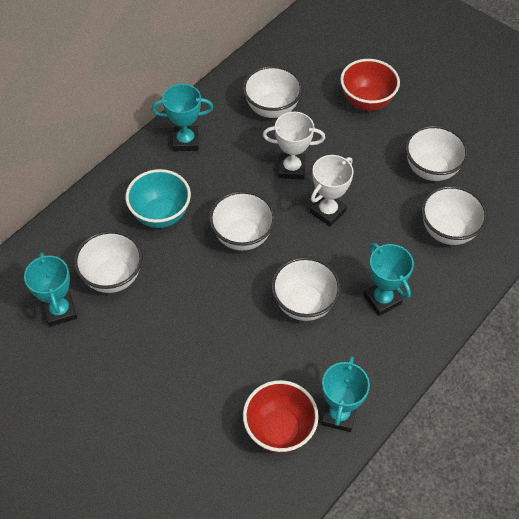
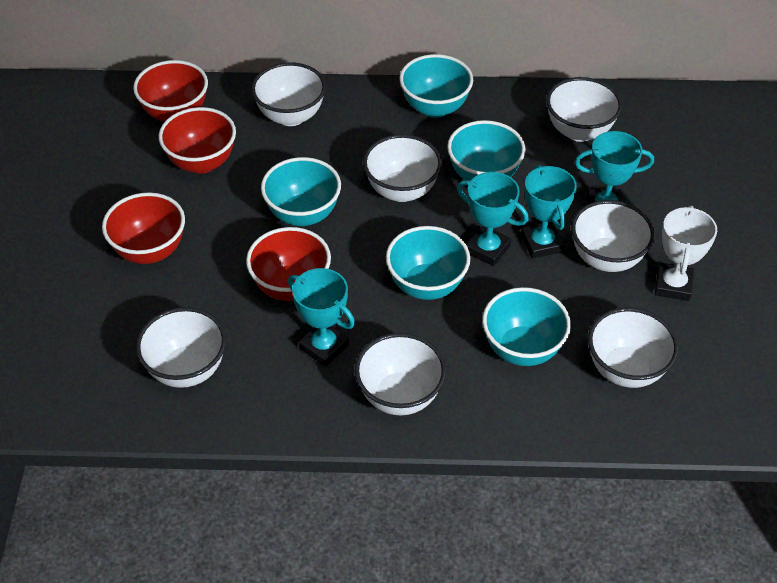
red bowl: 2 -> 4
turquoise bowl: 1 -> 5
white bowl: 6 -> 7
white trophy: 2 -> 1

